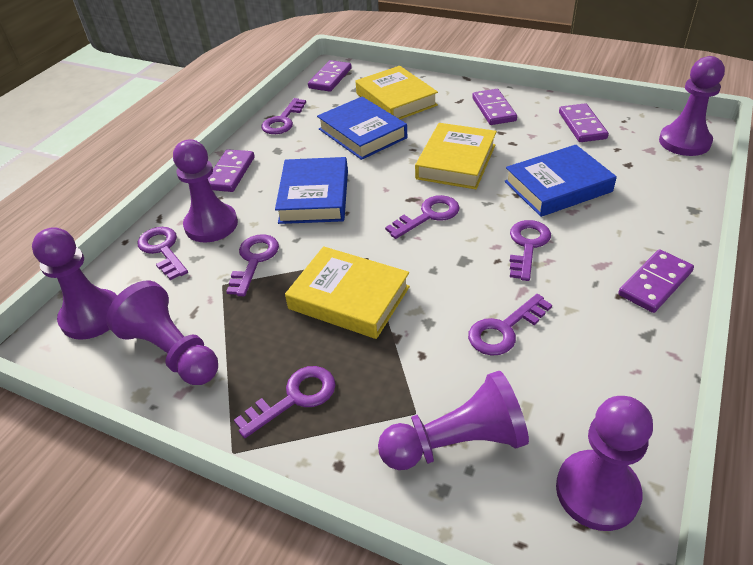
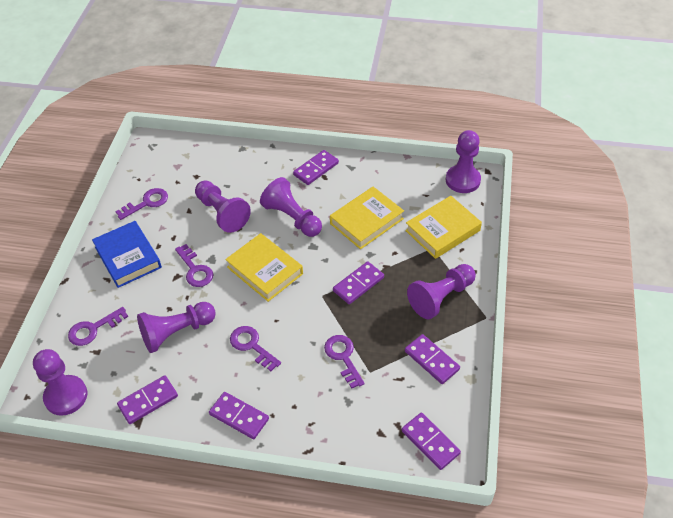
blue book: 3 -> 1
purple domino: 5 -> 6
purple key: 7 -> 5

